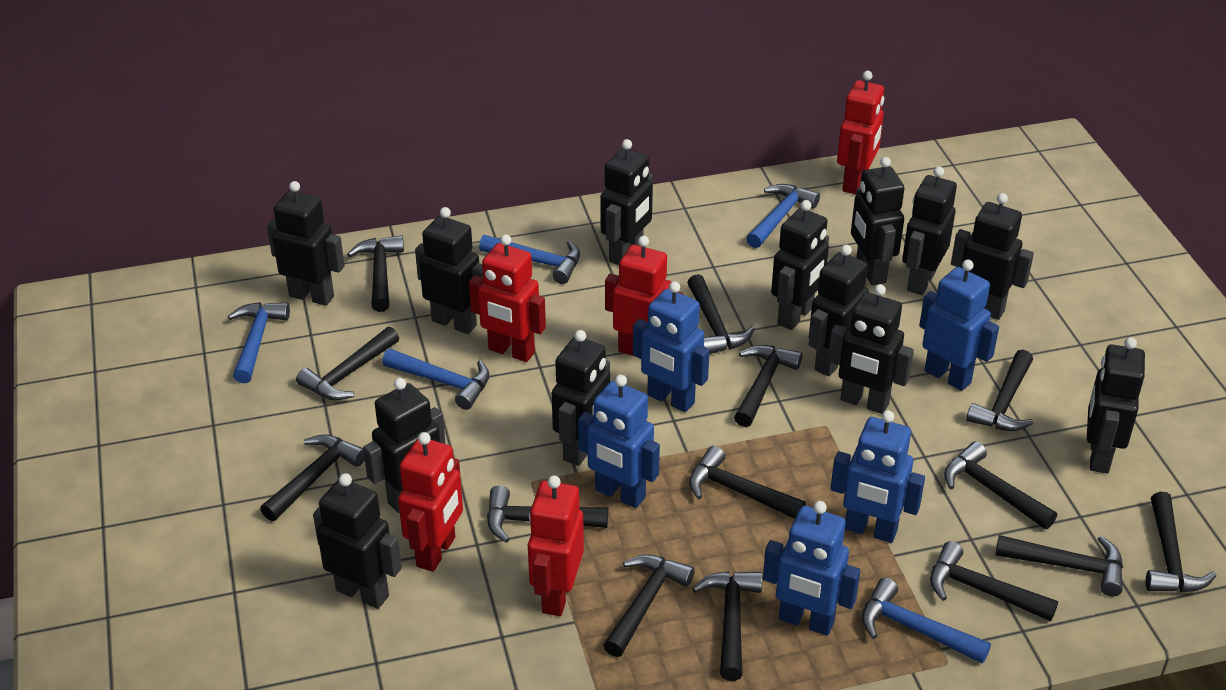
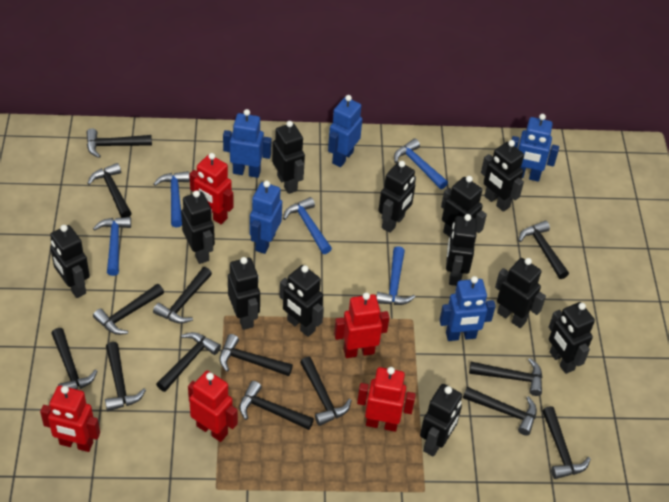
black robot: 13 -> 12

